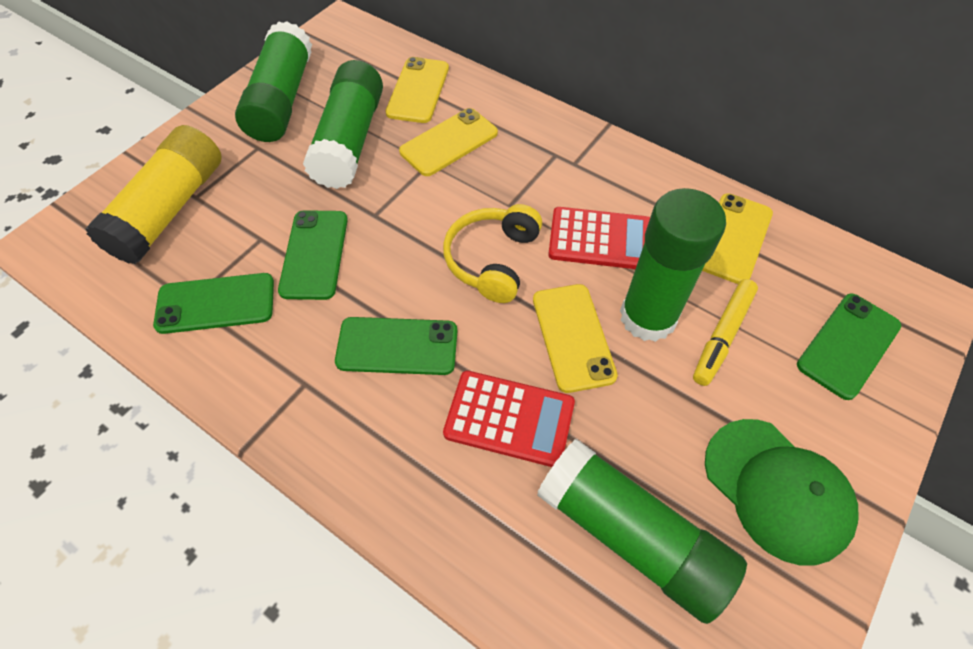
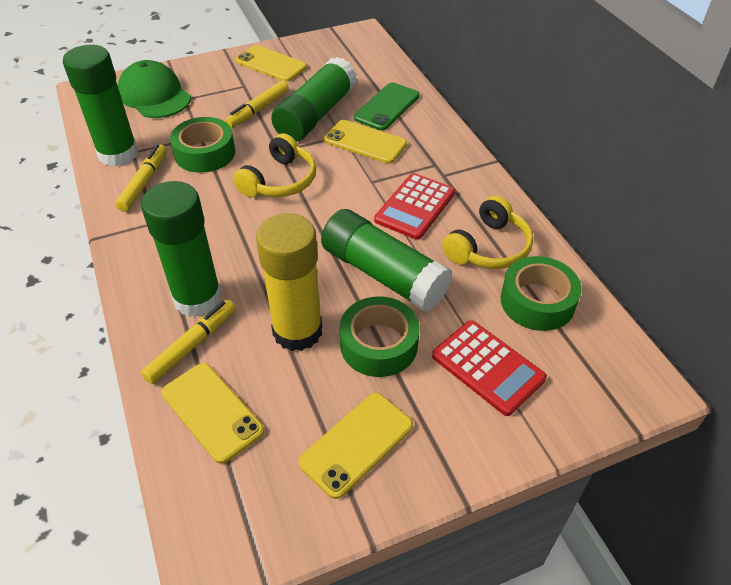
green phone: 4 -> 1
green tape: 0 -> 3
yellow headphones: 1 -> 2
yellow marker: 1 -> 3

